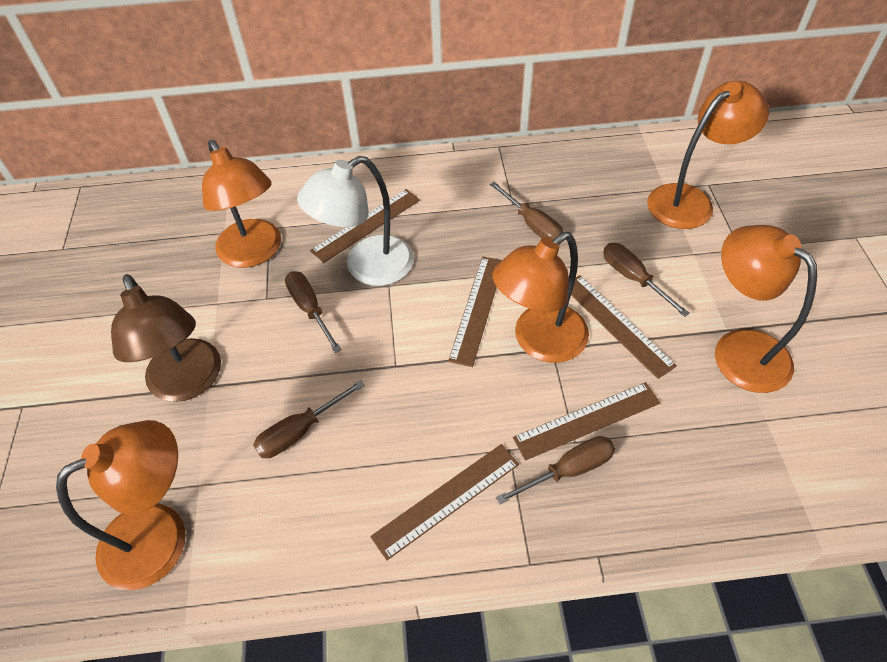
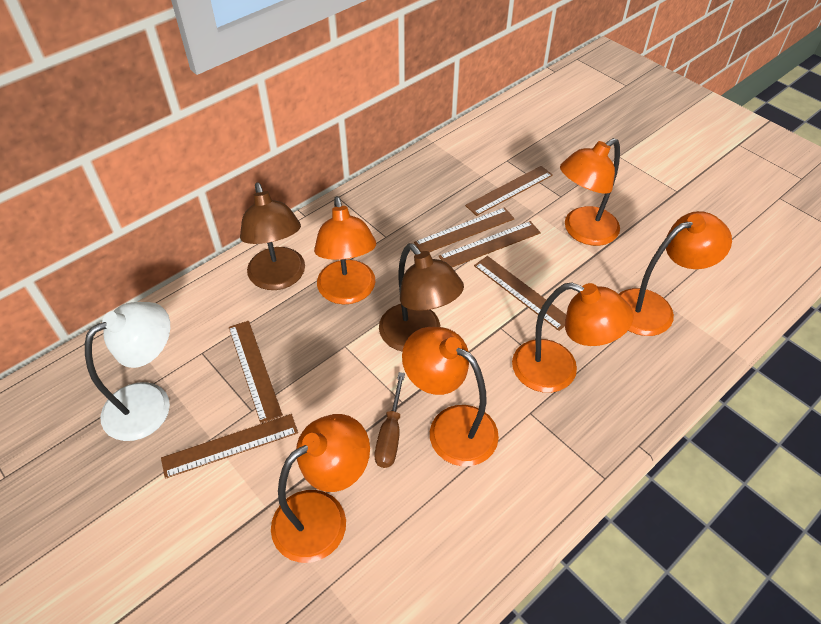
brown lamp: 1 -> 2
brown ruler: 5 -> 6
brown screwdriver: 5 -> 1
orange lamp: 5 -> 6

